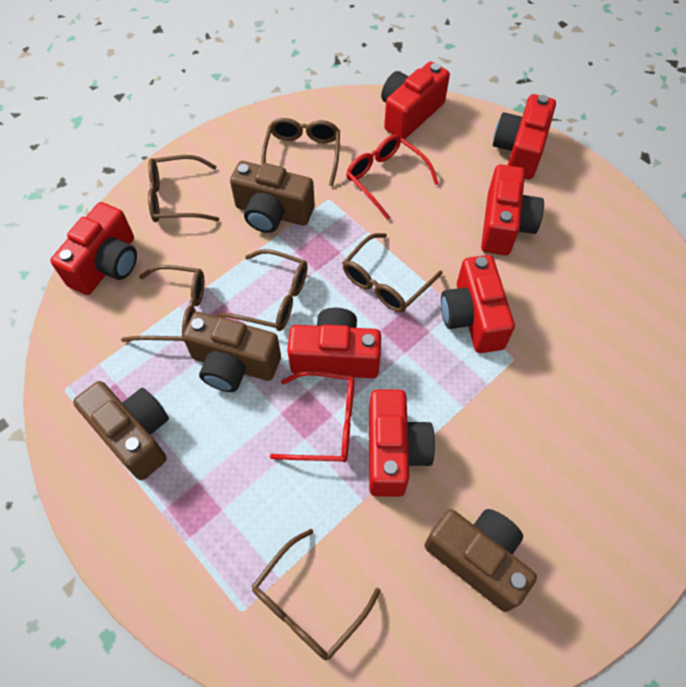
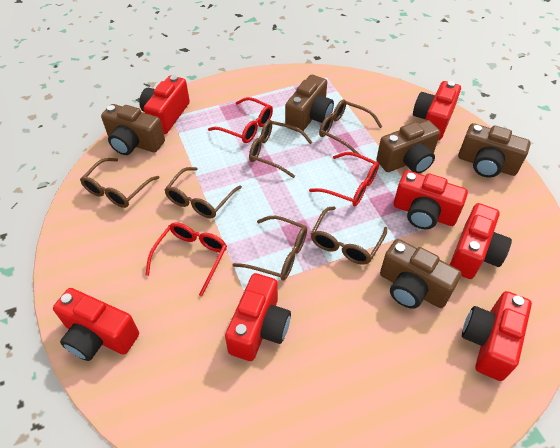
brown camera: 4 -> 5
red glasses: 2 -> 3

